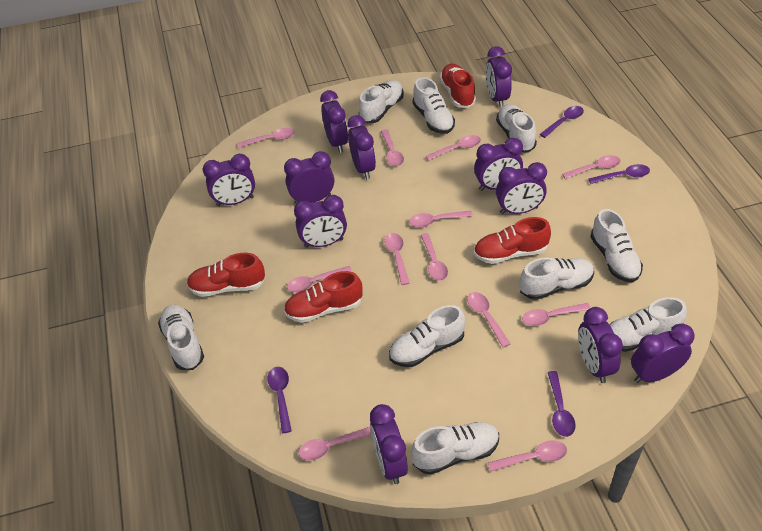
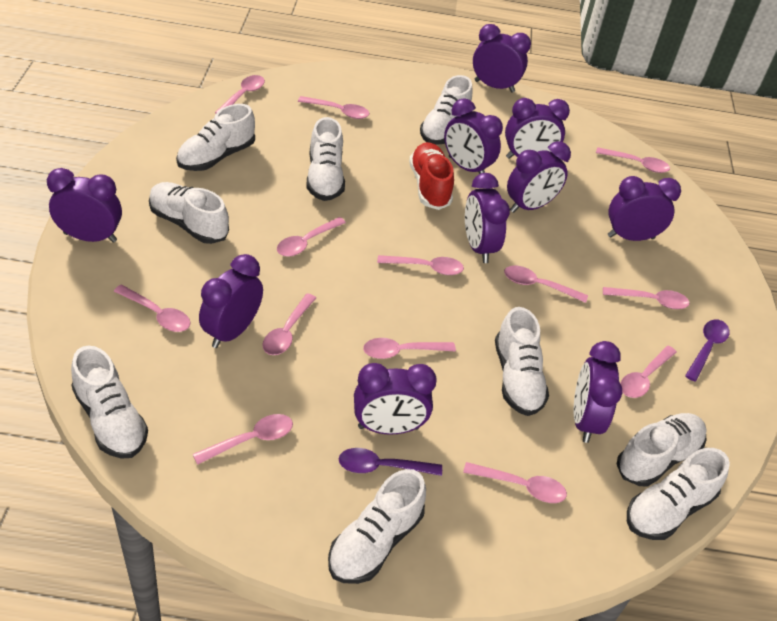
pink spoon: 12 -> 13
purple clock: 11 -> 10
purple spoon: 4 -> 2
red shoe: 4 -> 1

